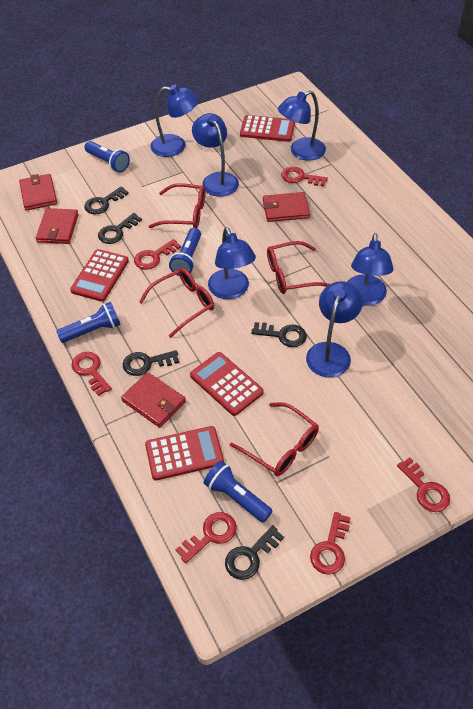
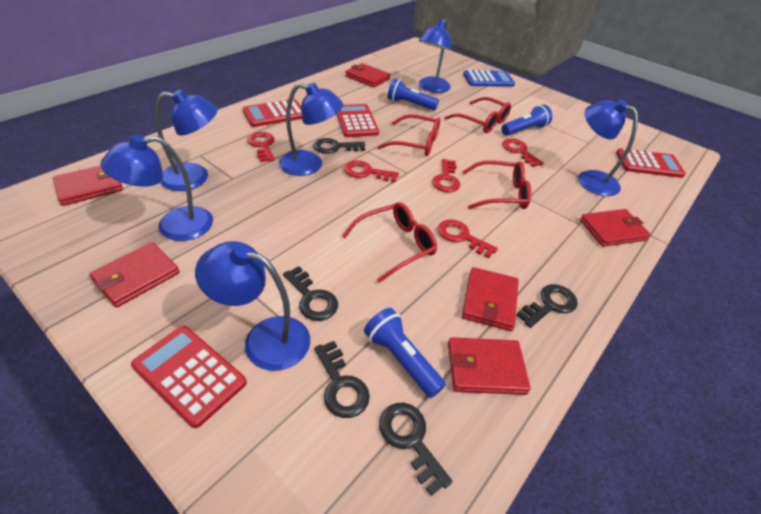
blue calculator: 0 -> 1
blue flashlight: 4 -> 3
red key: 6 -> 5
red wallet: 4 -> 6

